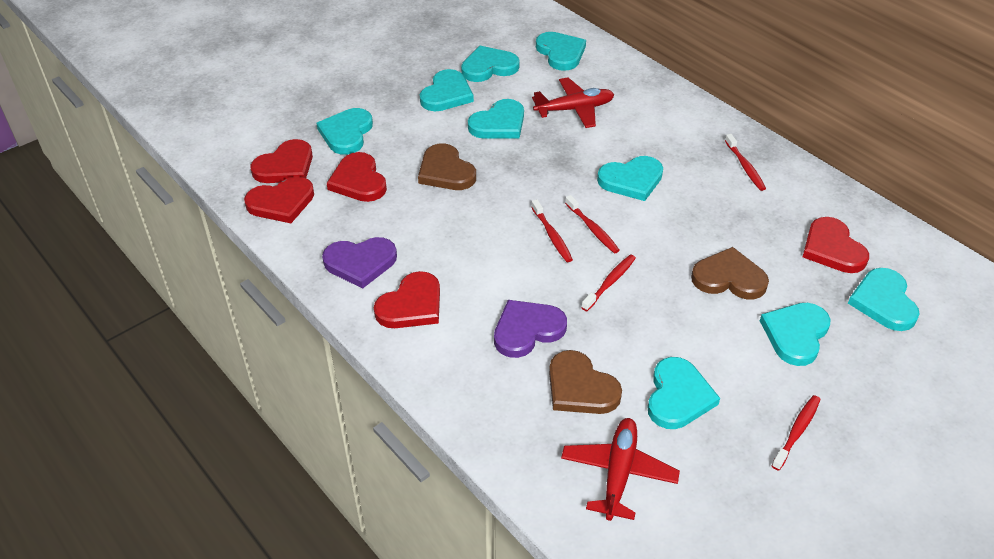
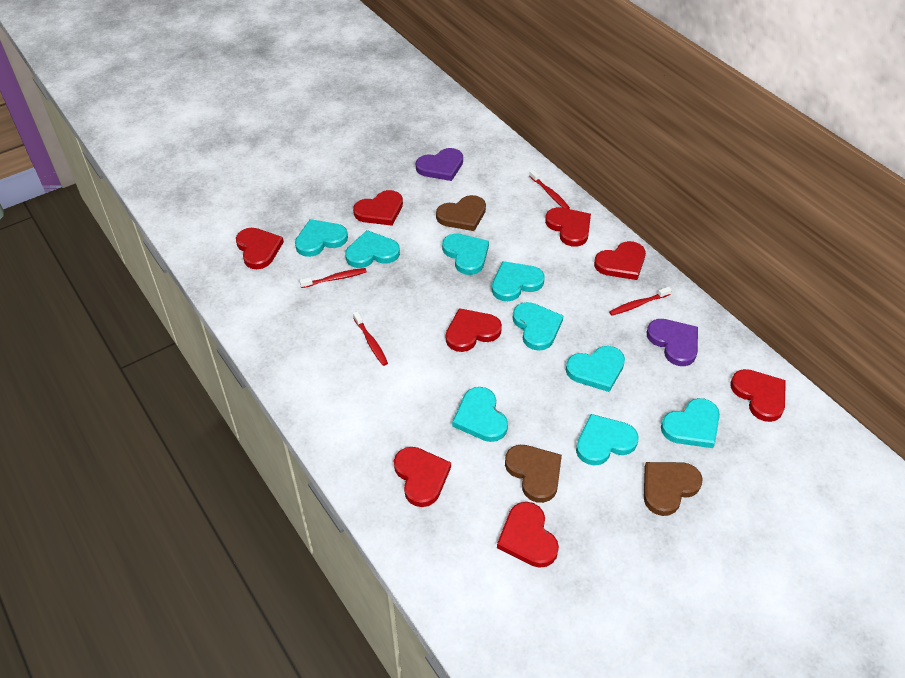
red heart: 5 -> 8
red plane: 2 -> 0
red toothbrush: 5 -> 4

